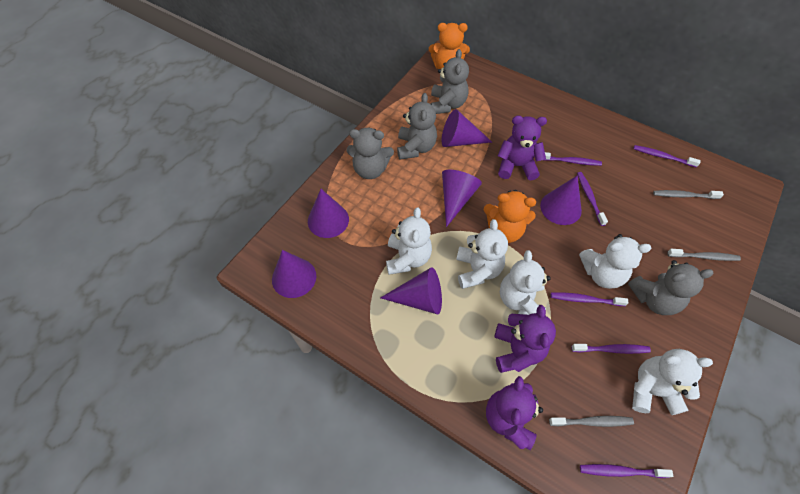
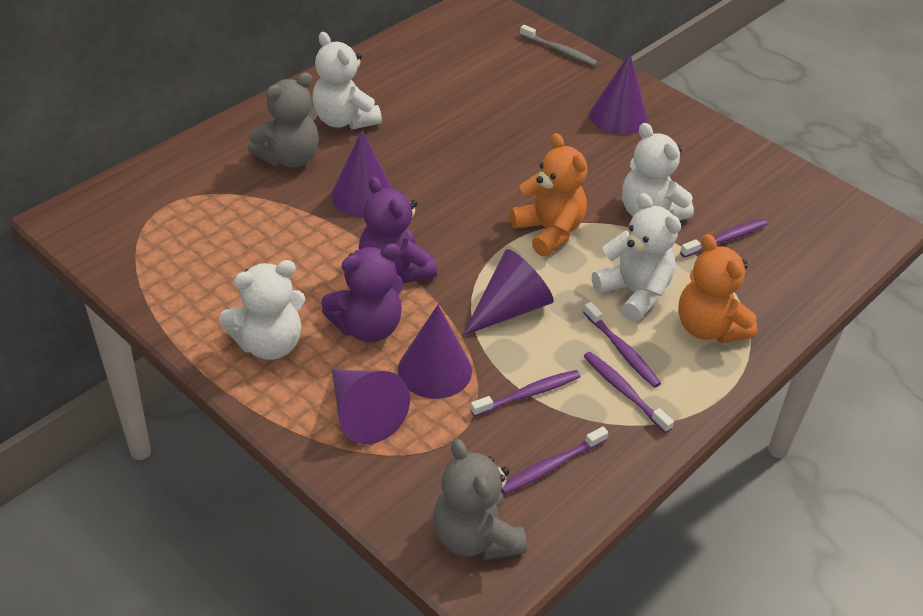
grey teddy bear: 4 -> 2
grey toothbrush: 3 -> 1
purple cone: 6 -> 5
purple teddy bear: 3 -> 2
purple toothbrush: 6 -> 5
white teddy bear: 5 -> 4

